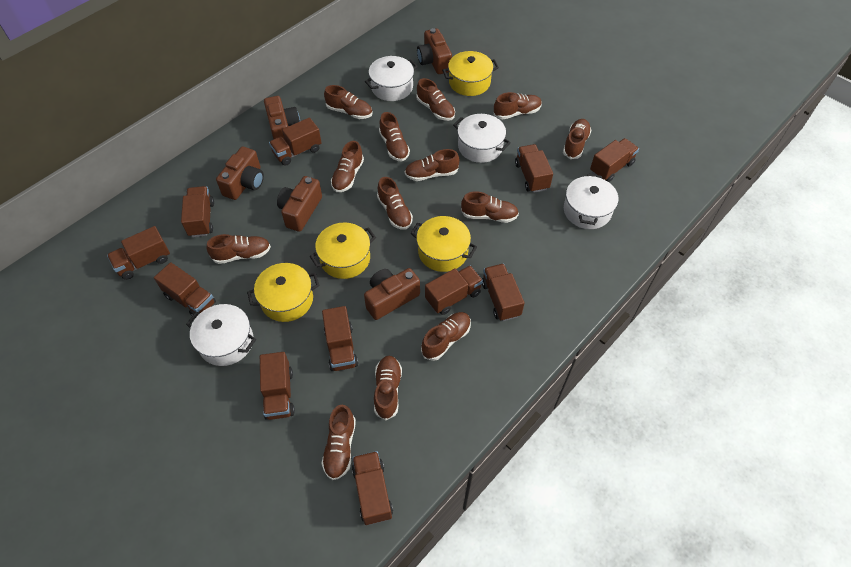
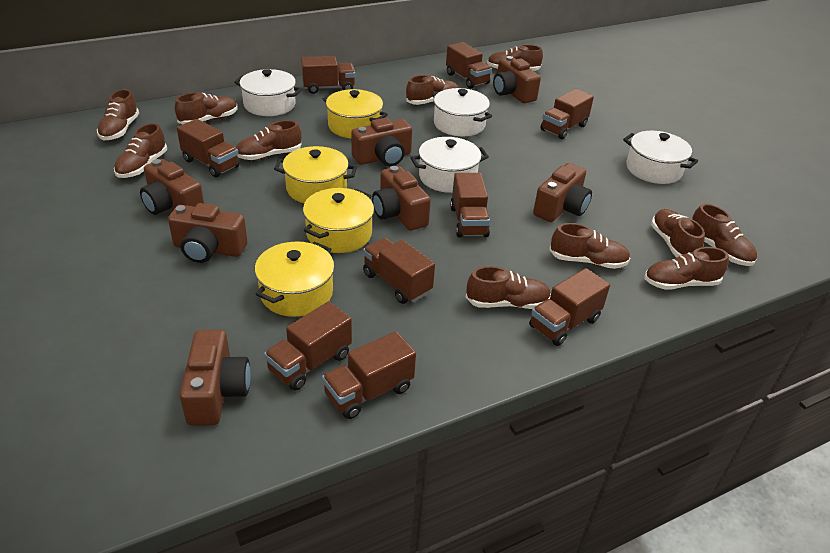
brown camera: 5 -> 7
brown shoe: 13 -> 11
brown truck: 11 -> 9

